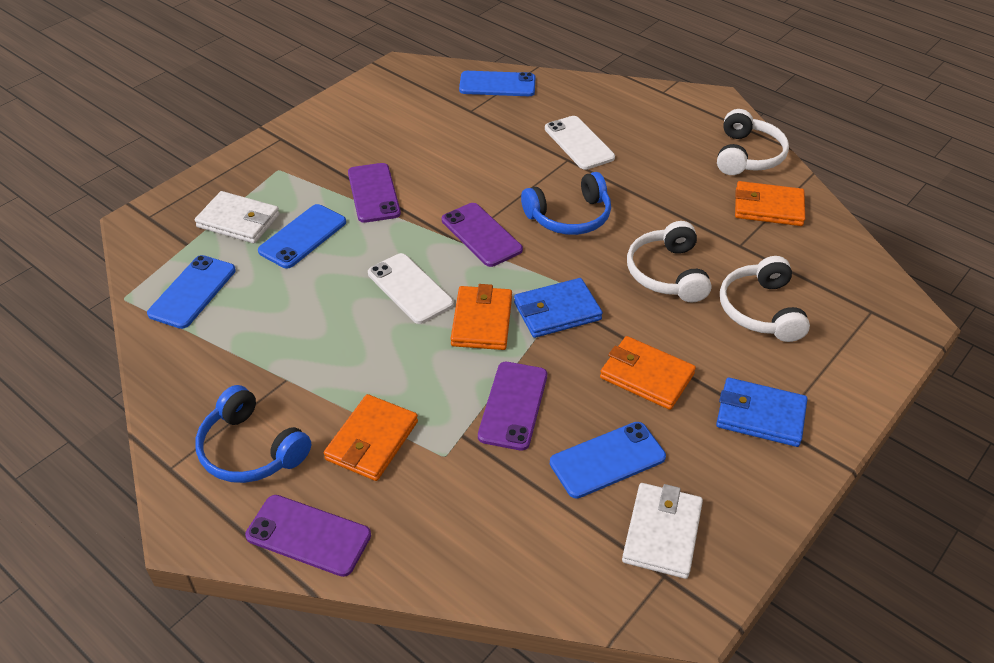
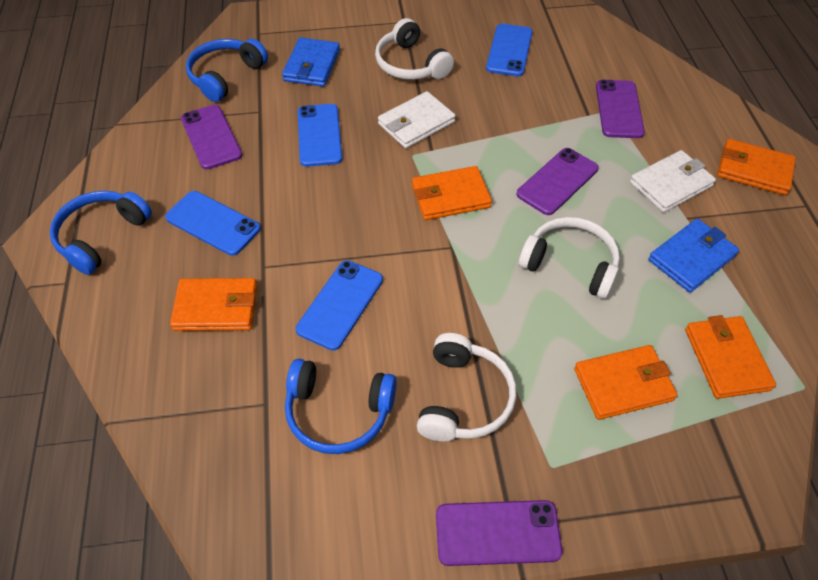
blue headphones: 2 -> 3
orange wallet: 4 -> 5
white phone: 2 -> 0

